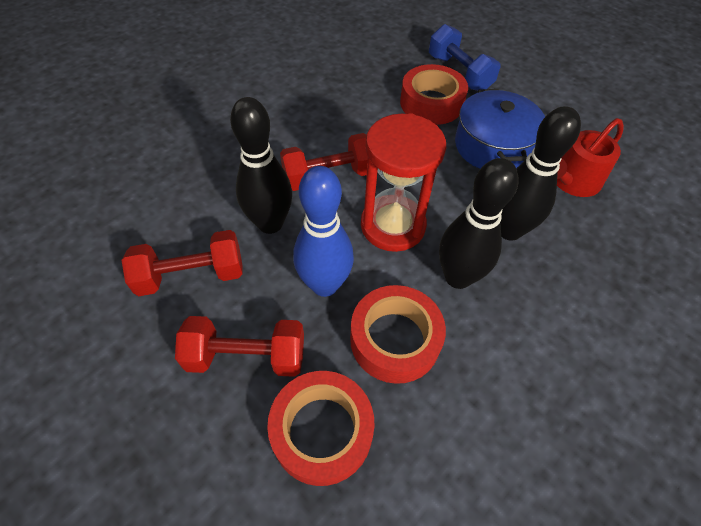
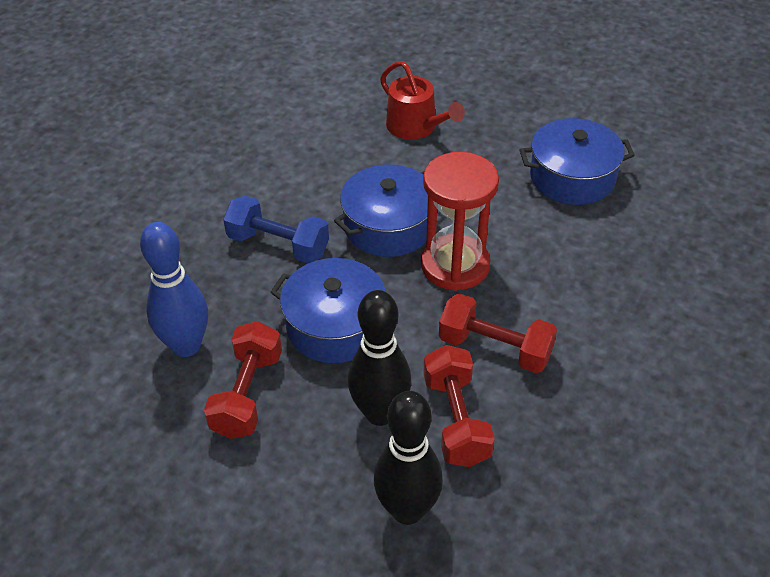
black bowling pin: 3 -> 2
blue pot: 1 -> 3
red tape: 3 -> 0

